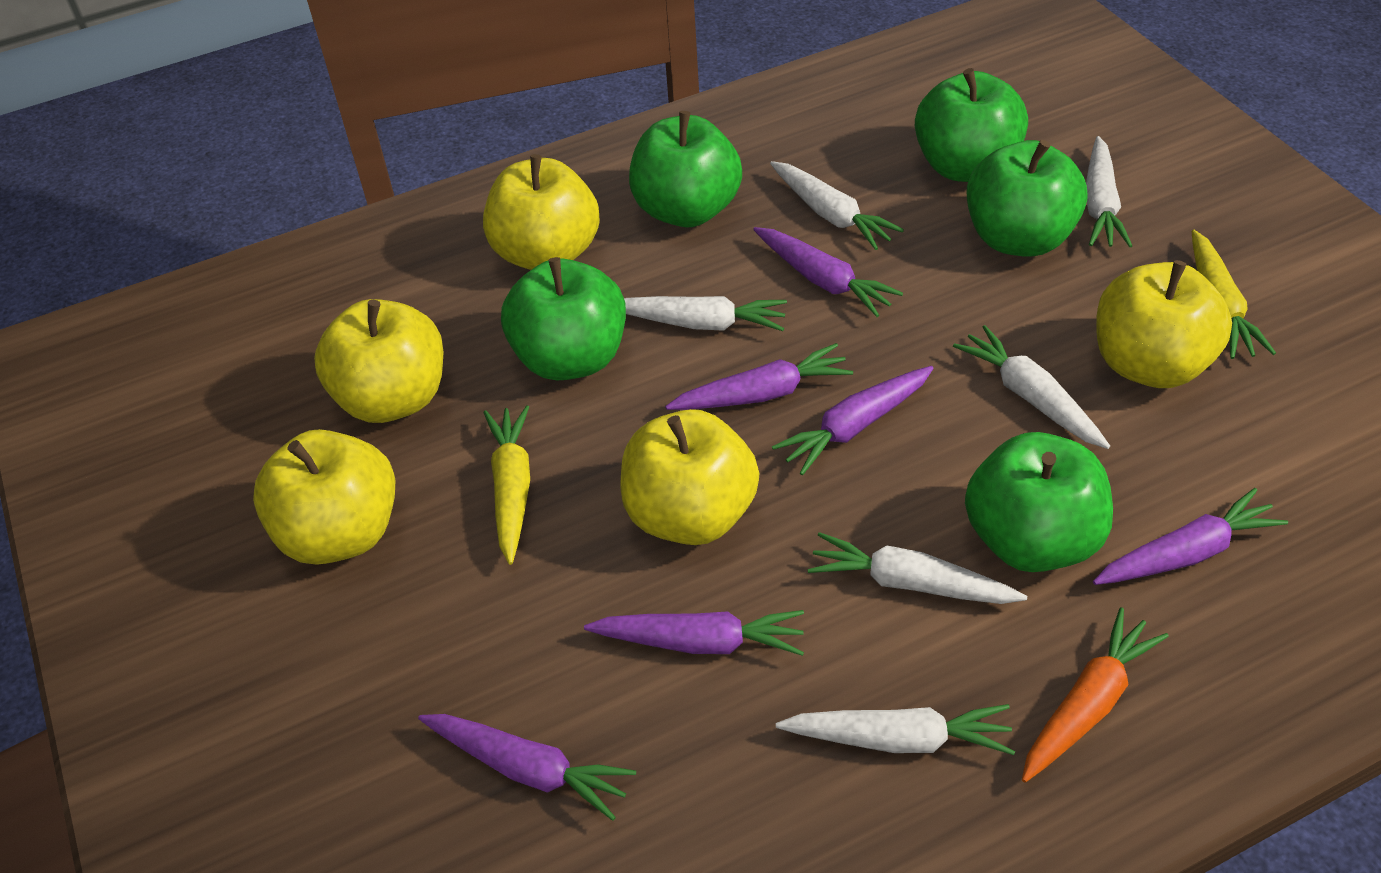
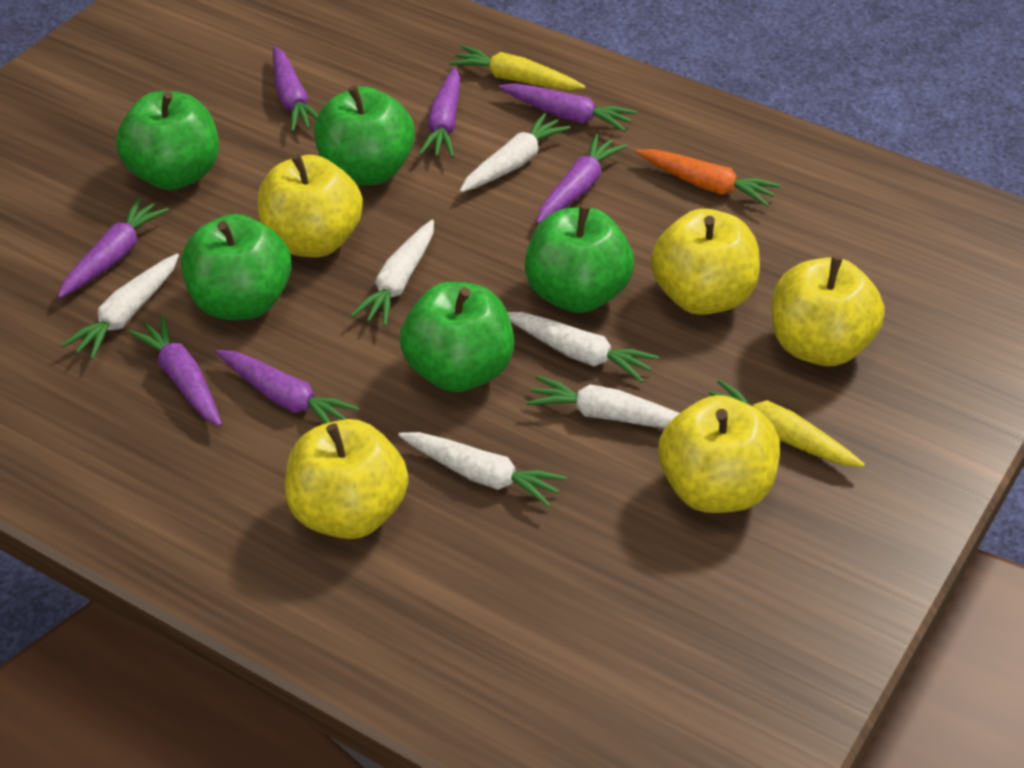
purple carrot: 6 -> 7

